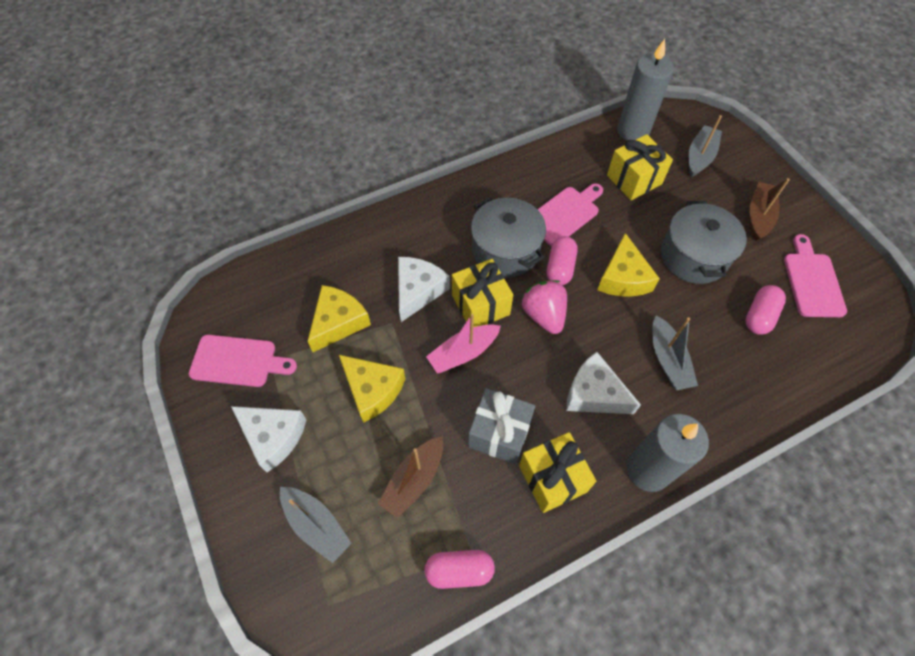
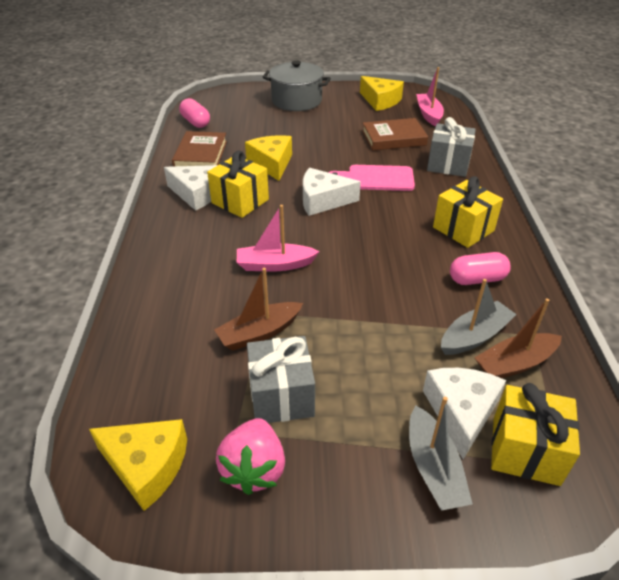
brown book: 0 -> 2
grey boat: 3 -> 2
grey candle: 2 -> 0
grey gift: 1 -> 2
grey pot: 2 -> 1
pink boat: 1 -> 2
pink capsule: 3 -> 2
pink cutting board: 3 -> 1

